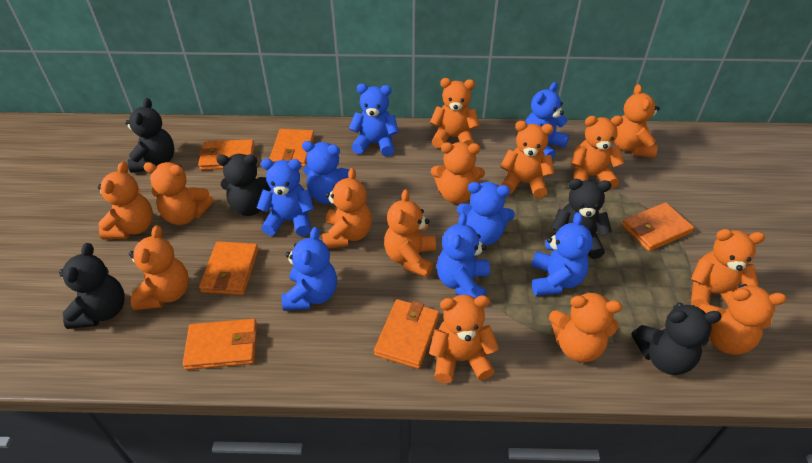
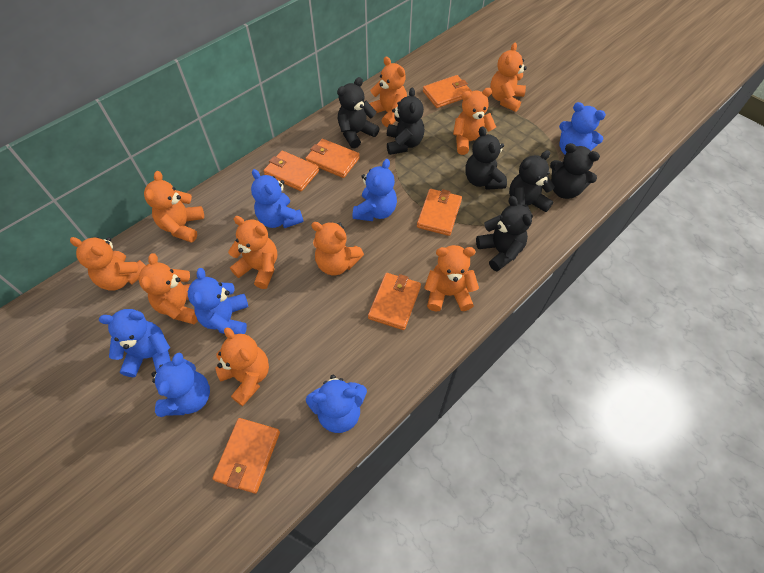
black teddy bear: 5 -> 6
blue teddy bear: 8 -> 7
orange teddy bear: 14 -> 10

